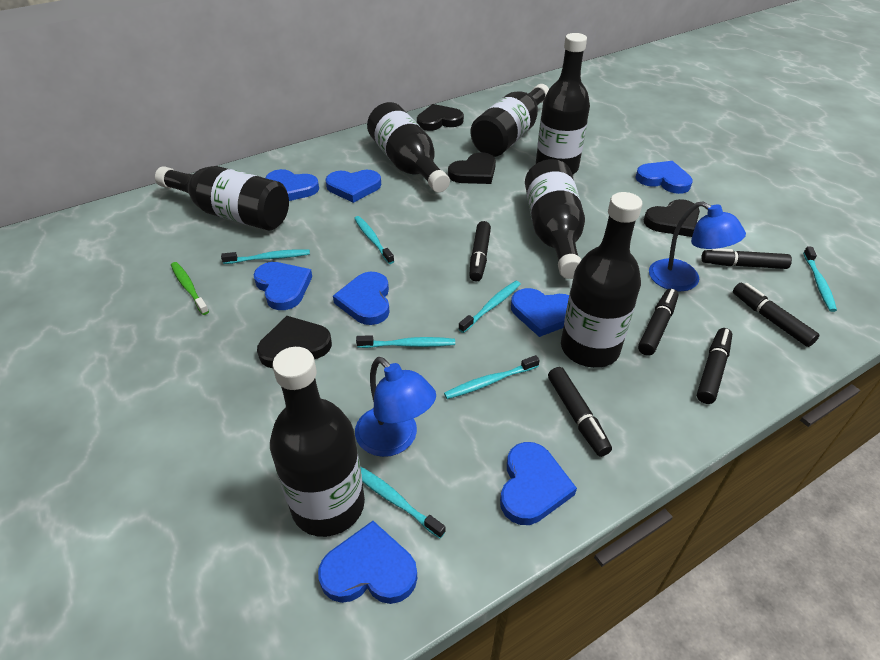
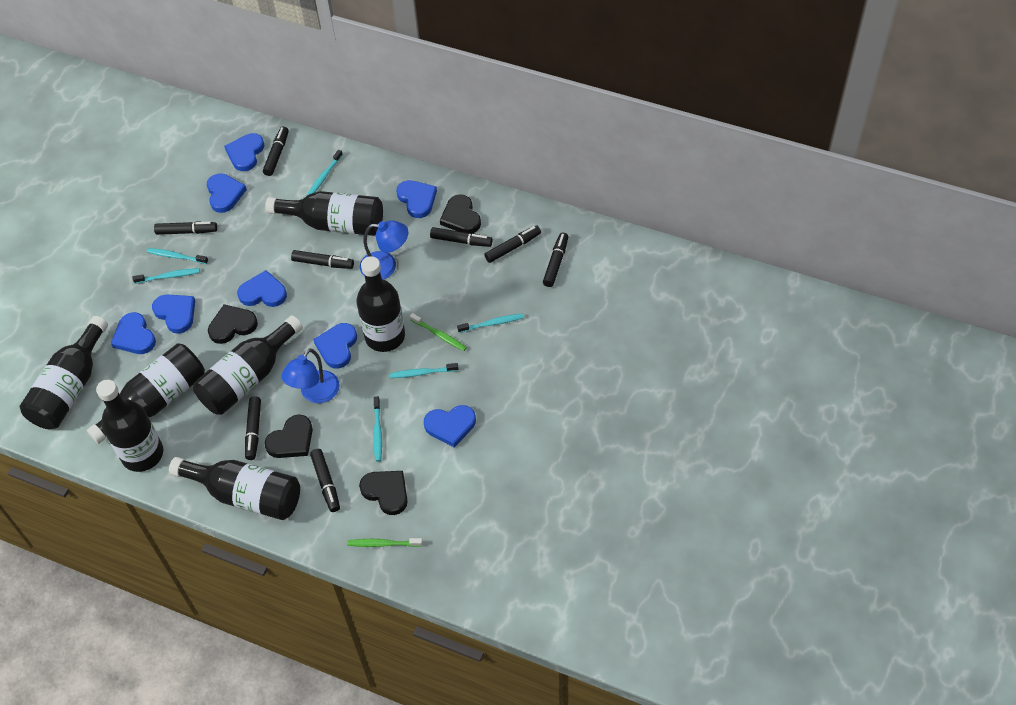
black marker: 6 -> 8
green toothbrush: 1 -> 2
turquoise toothbrush: 7 -> 6

